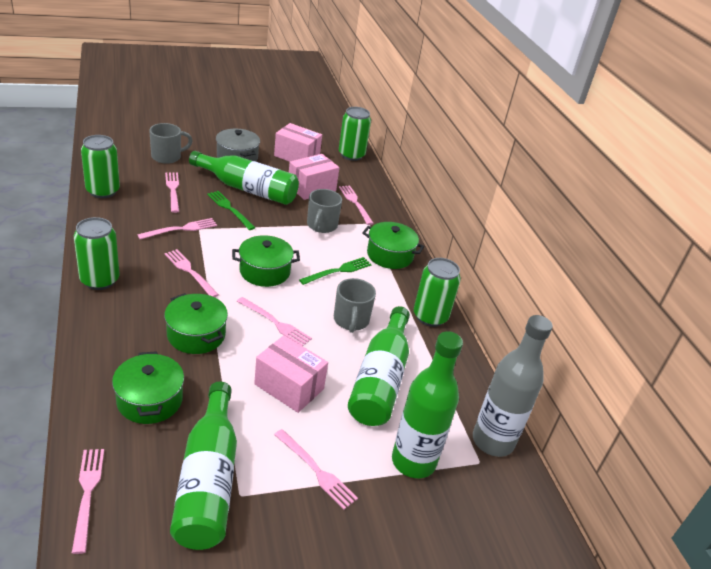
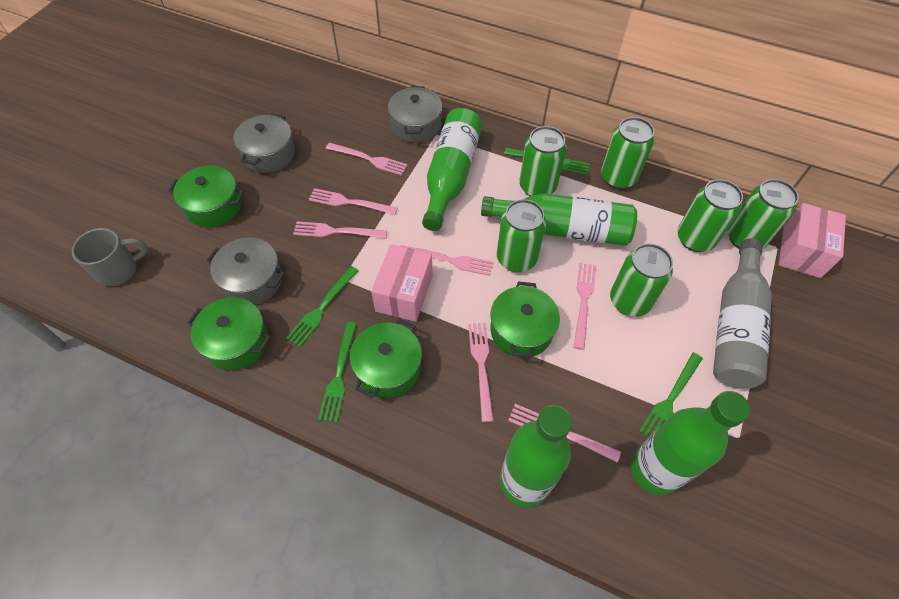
green can: 4 -> 6
green fork: 2 -> 4
grey mug: 3 -> 1
grey pot: 1 -> 3
pink box: 3 -> 2

